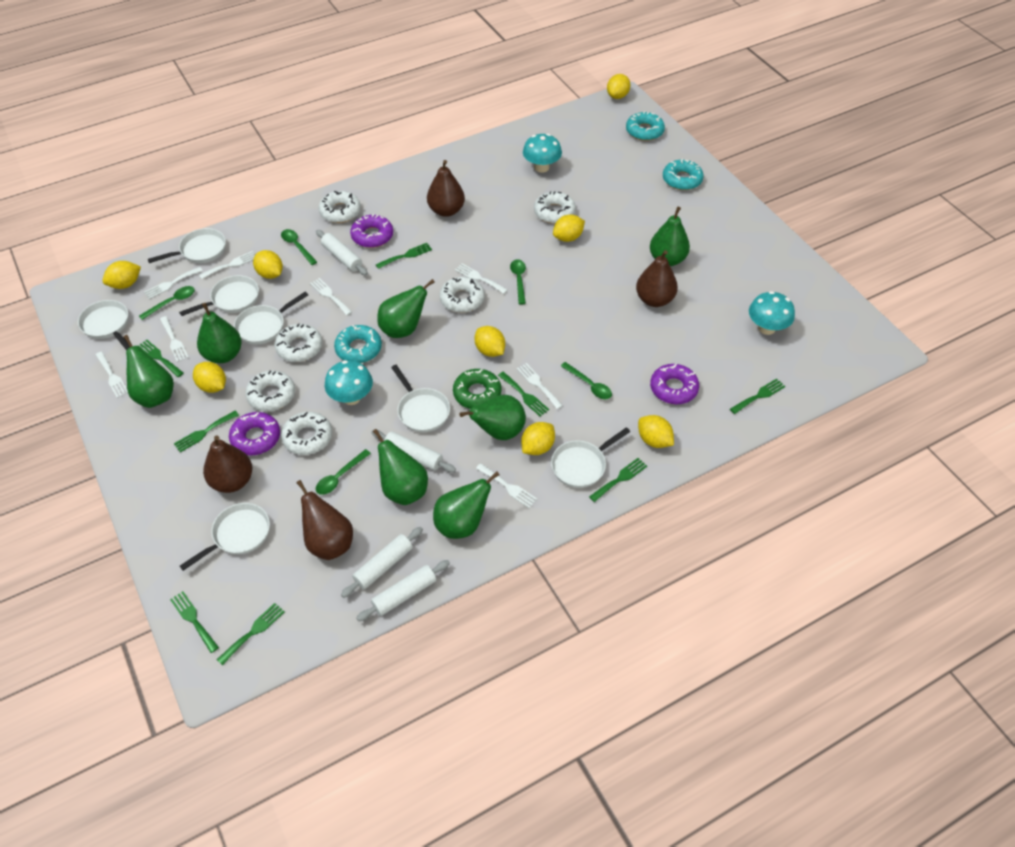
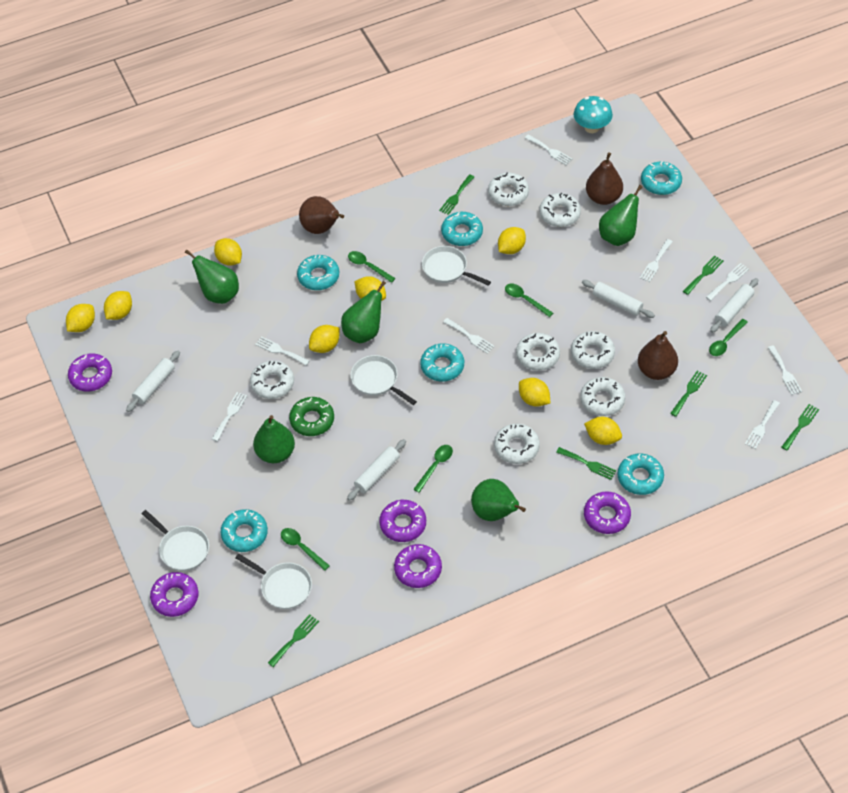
brown pear: 4 -> 3
green fork: 8 -> 6
green pear: 7 -> 5
purple donut: 3 -> 5
turquoise donut: 3 -> 6
turquoise mushroom: 3 -> 1
white donut: 6 -> 7
white pan: 7 -> 4

